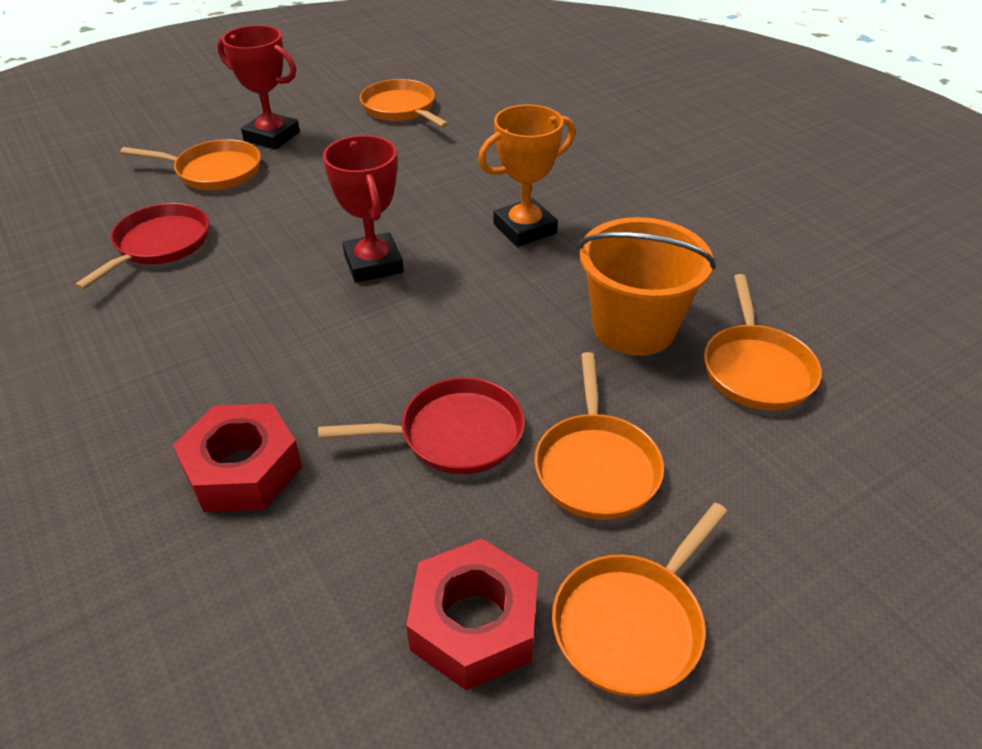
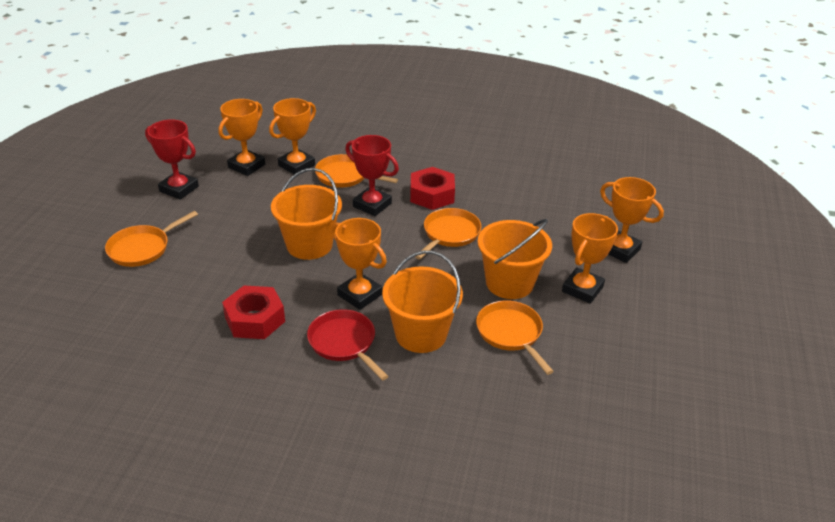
orange bucket: 1 -> 3
orange pan: 5 -> 4
orange trophy: 1 -> 5
red pan: 2 -> 1

